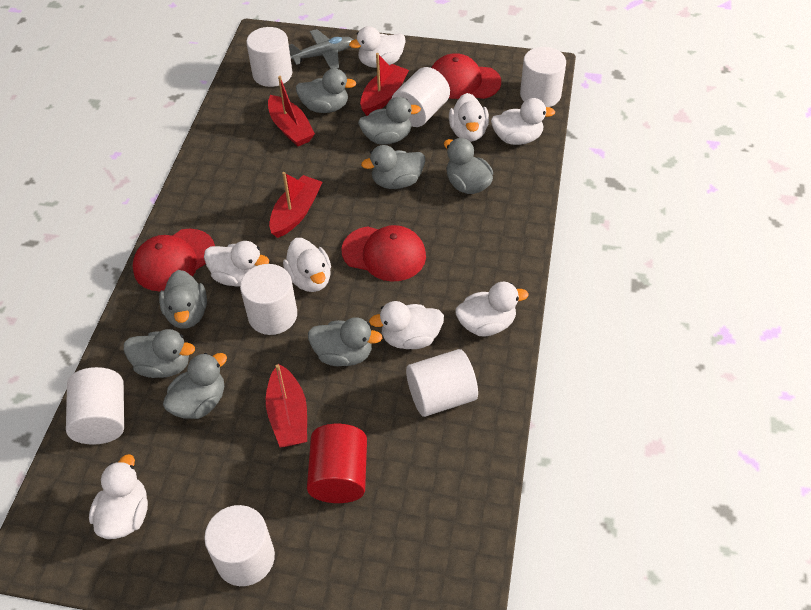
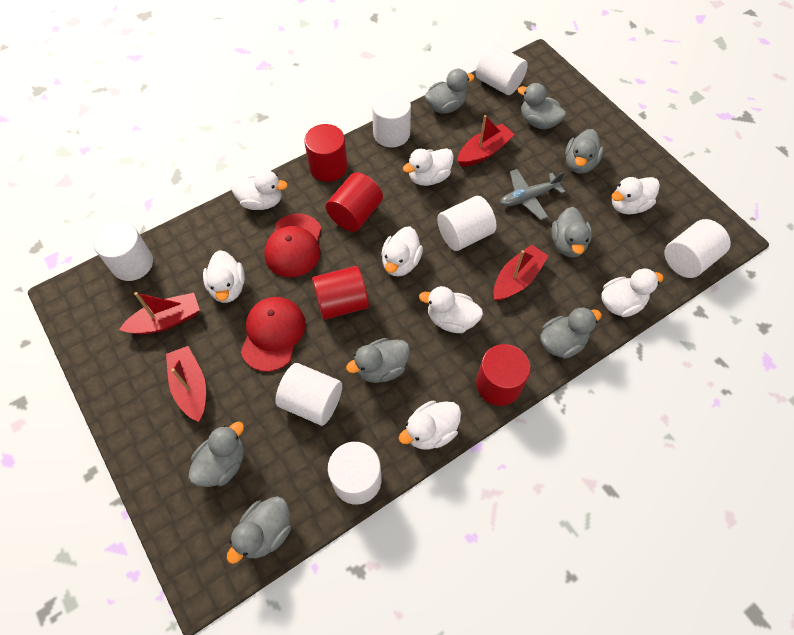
red cap: 3 -> 2
red cylinder: 1 -> 4

